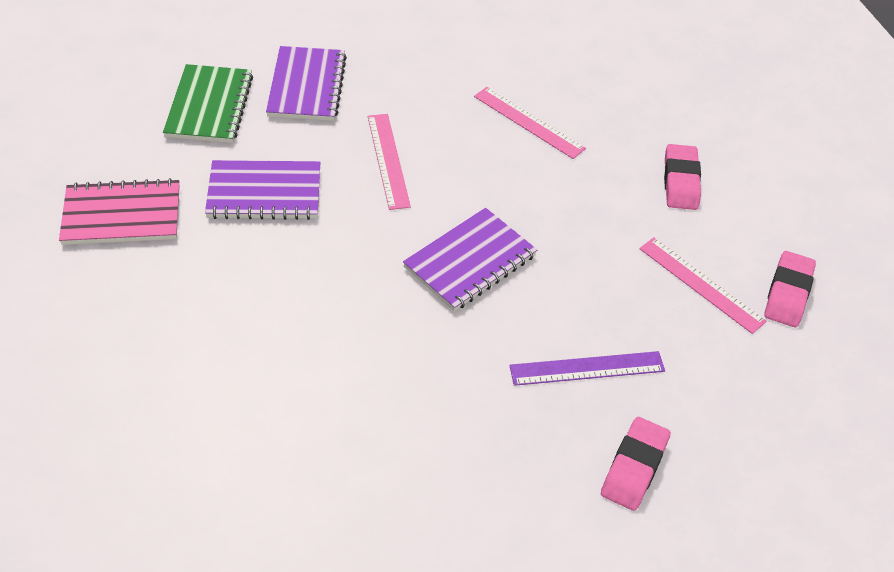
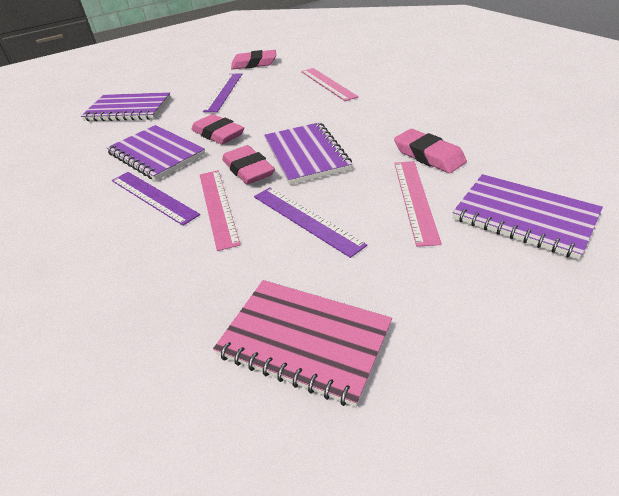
green notebook: 1 -> 0
pink eraser: 3 -> 4
purple notebook: 3 -> 4
purple ruler: 1 -> 3

